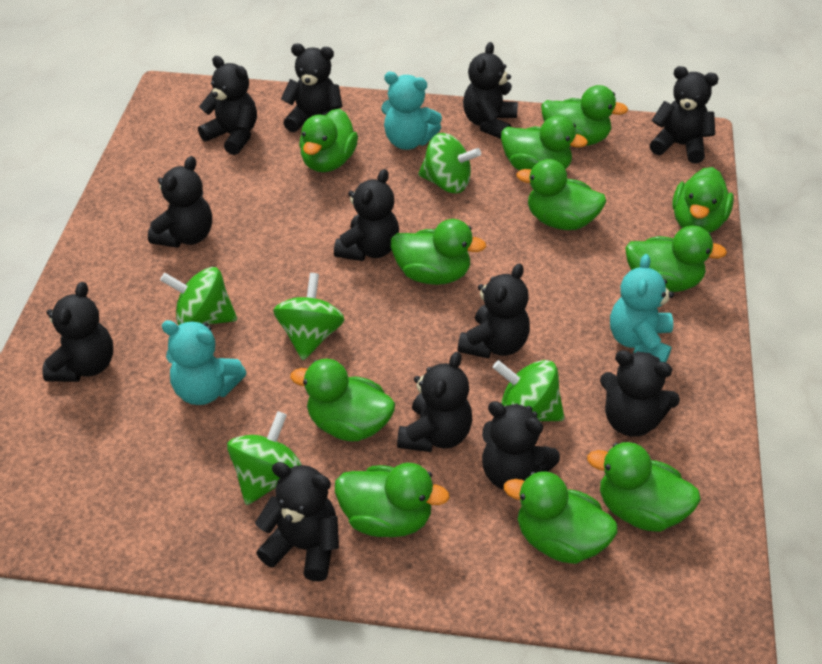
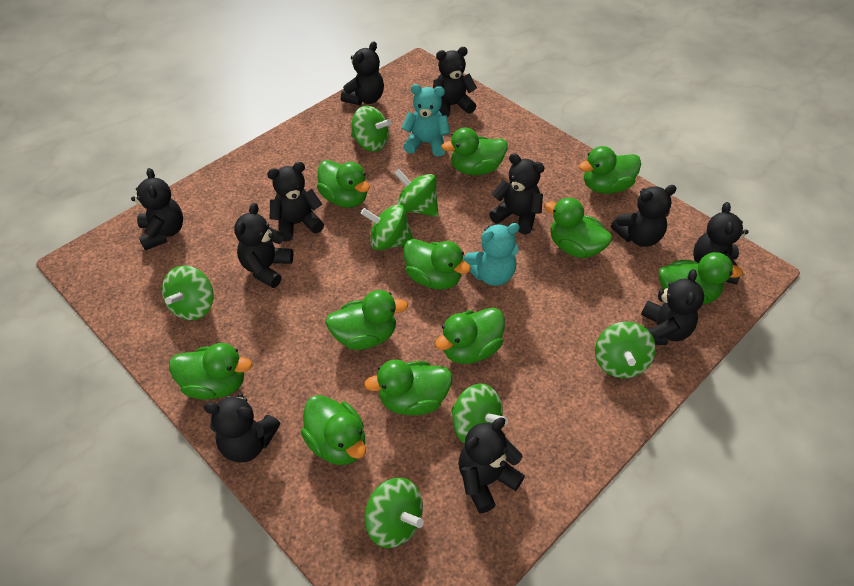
black teddy bear: 12 -> 11
green spinning top: 5 -> 7
turquoise teddy bear: 3 -> 2

